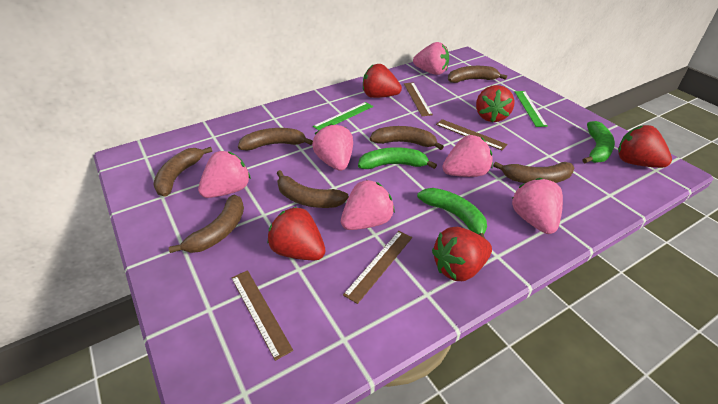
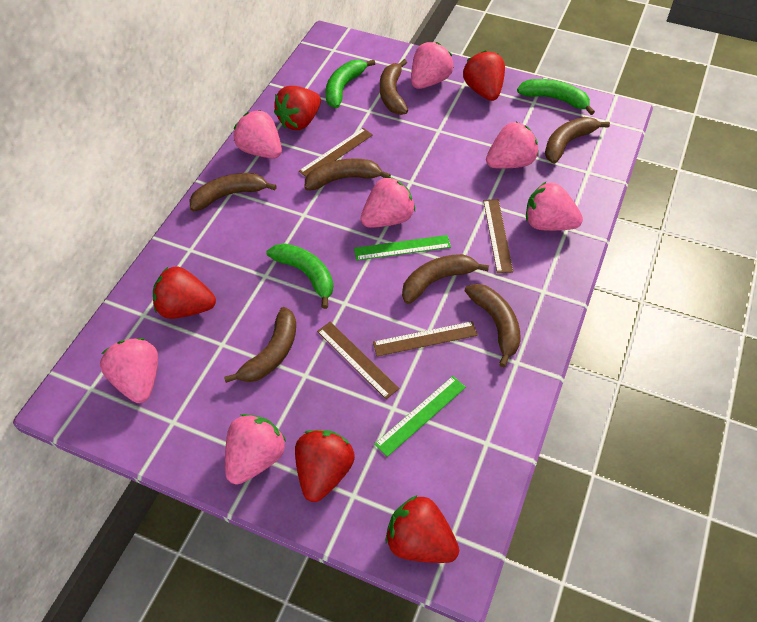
pink strawberry: 6 -> 7

